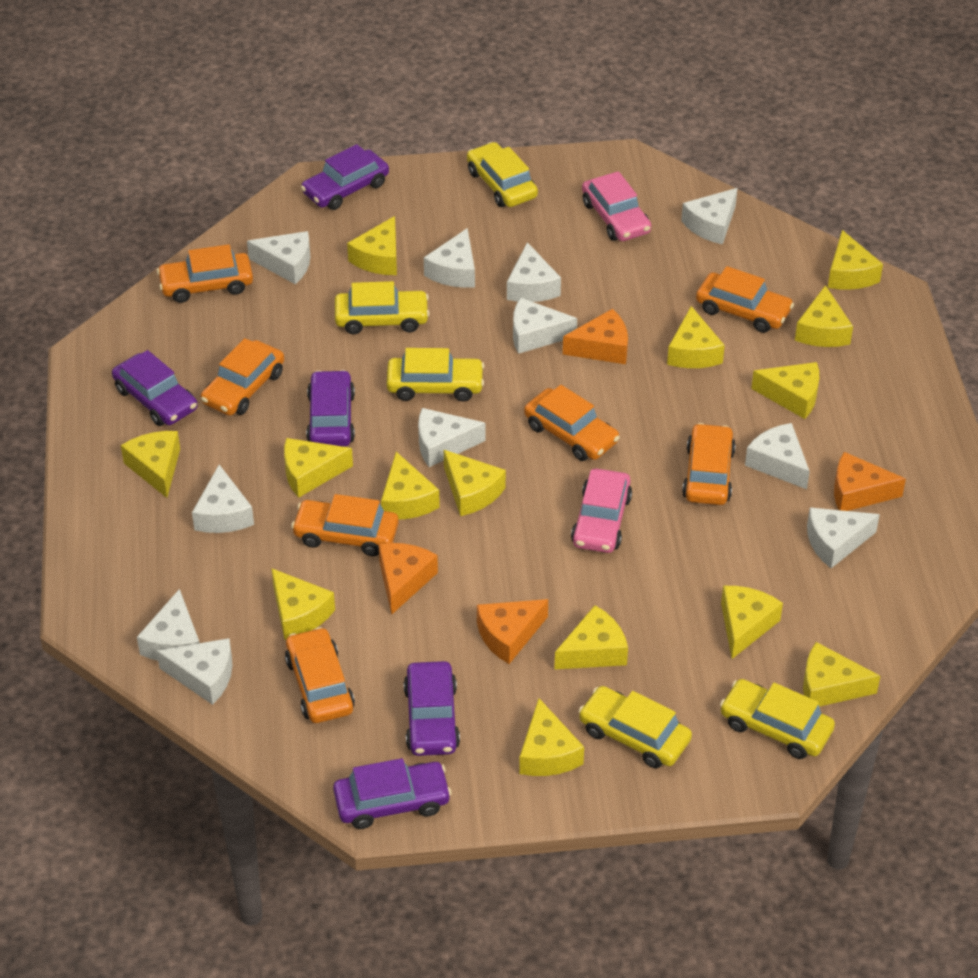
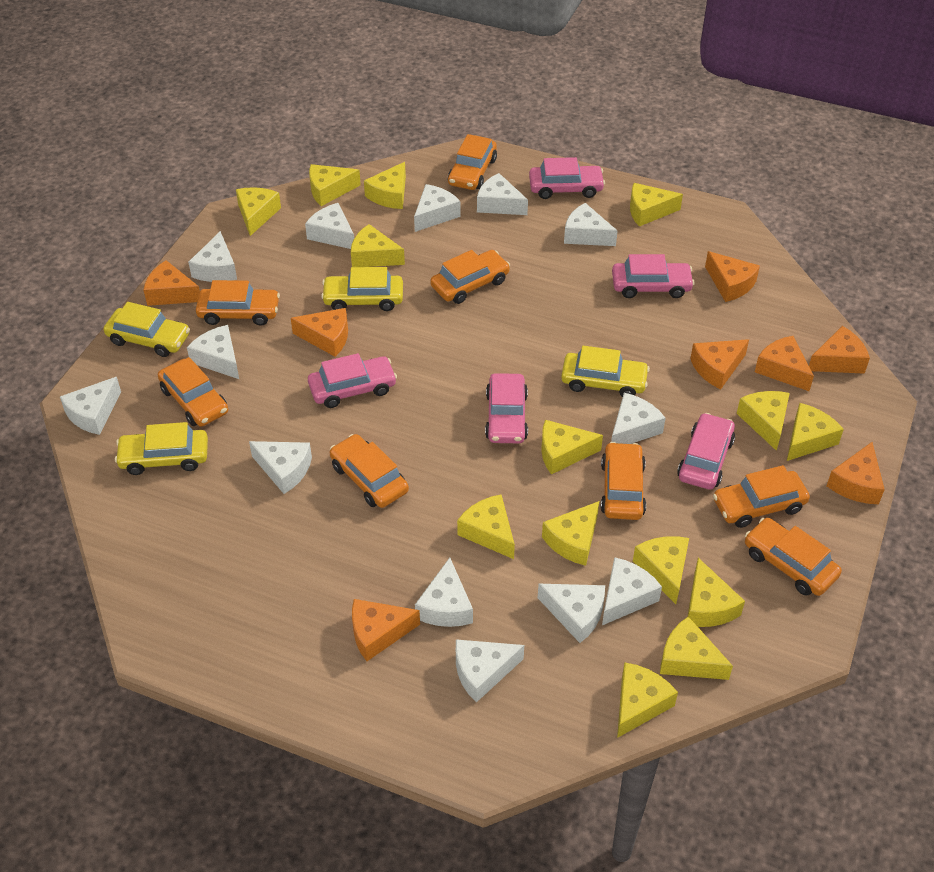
orange car: 7 -> 8
orange cheese: 4 -> 8
pink car: 2 -> 5
purple car: 5 -> 0
white cheese: 11 -> 13
yellow car: 5 -> 4

